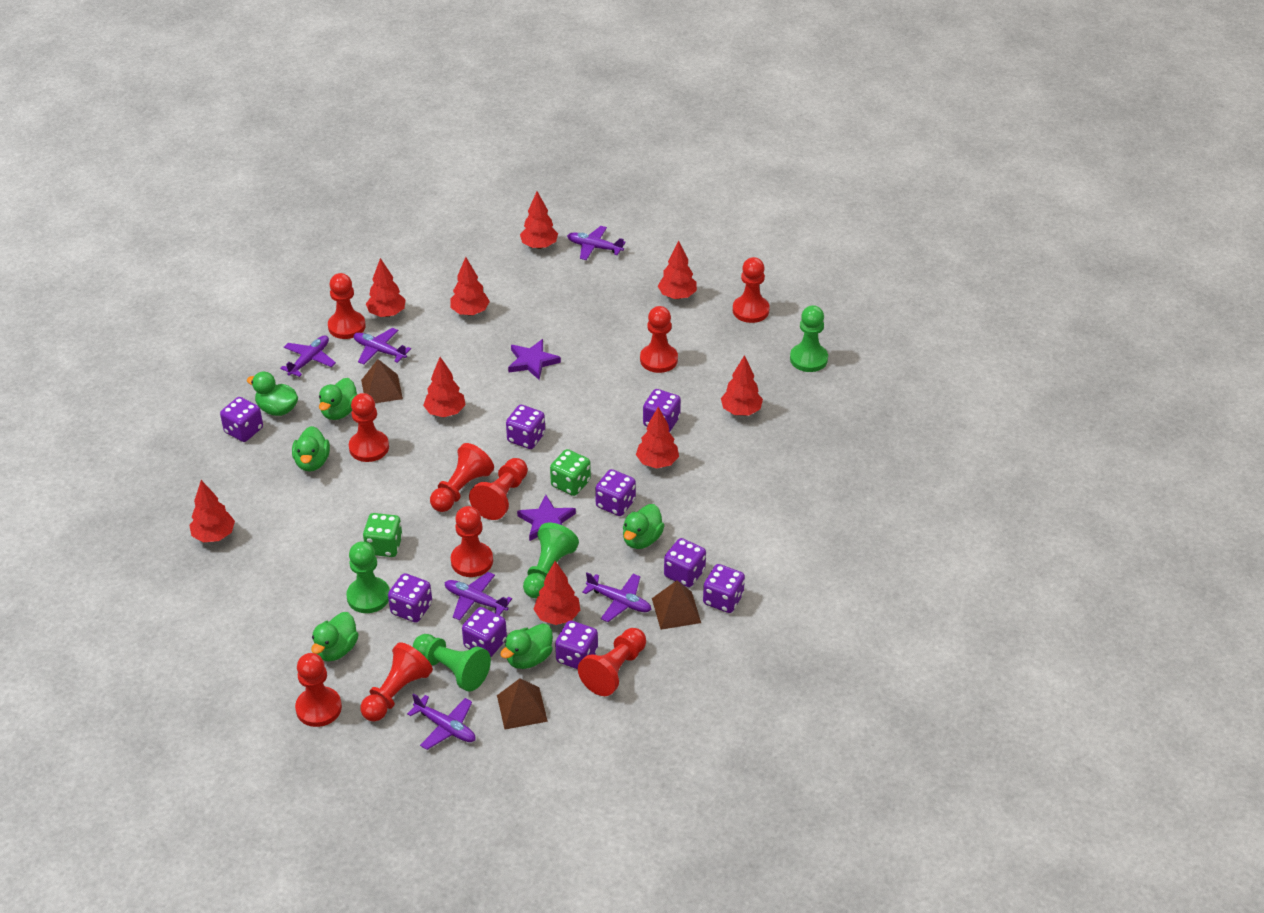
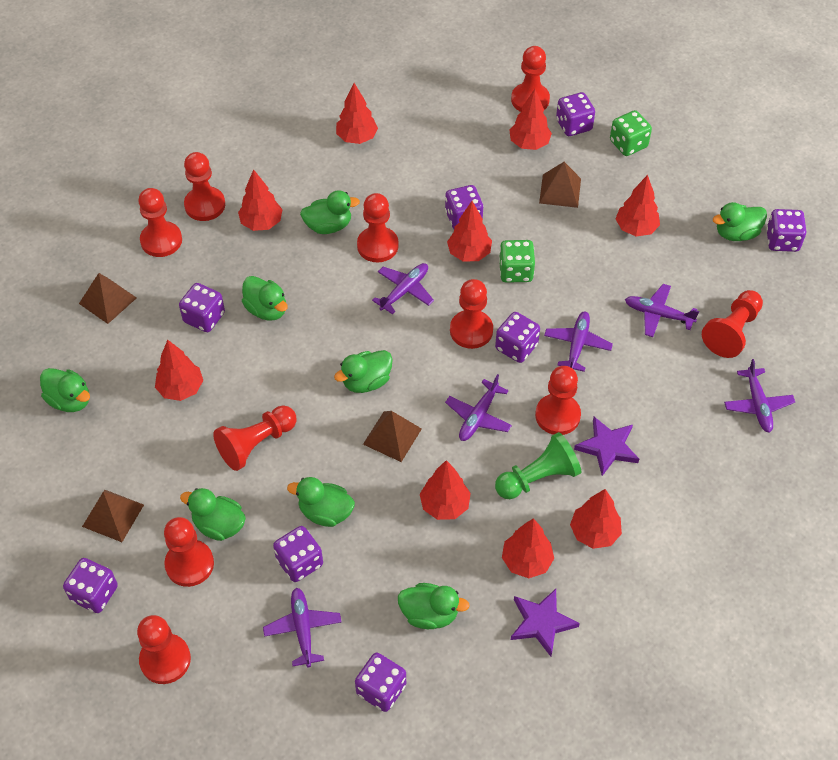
brown pyramid: 3 -> 4
green duck: 6 -> 8
green pawn: 4 -> 1
purple dice: 9 -> 8

